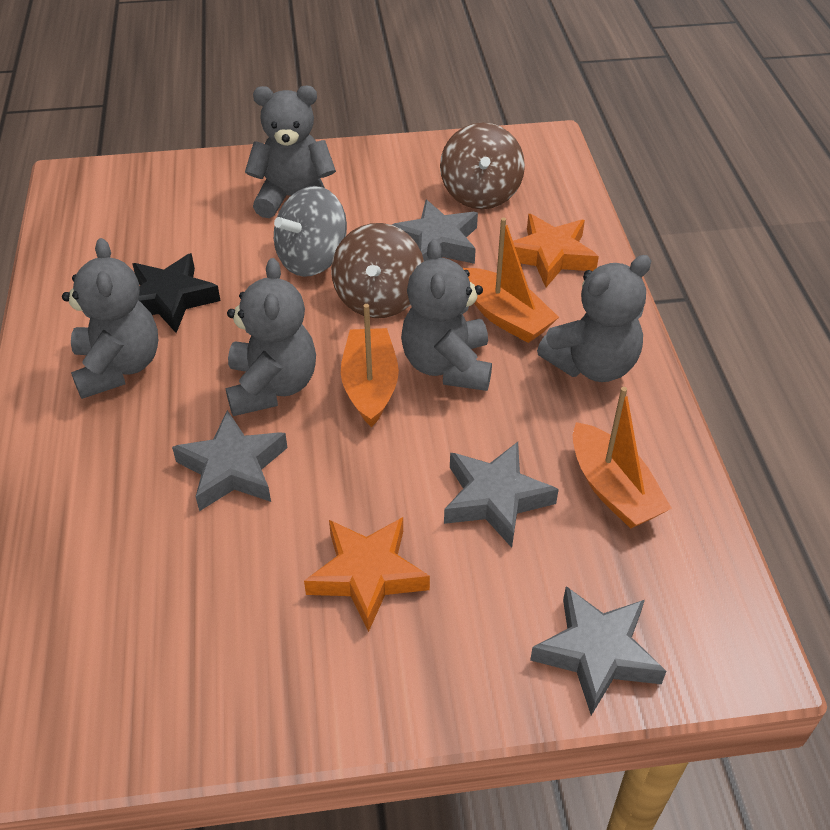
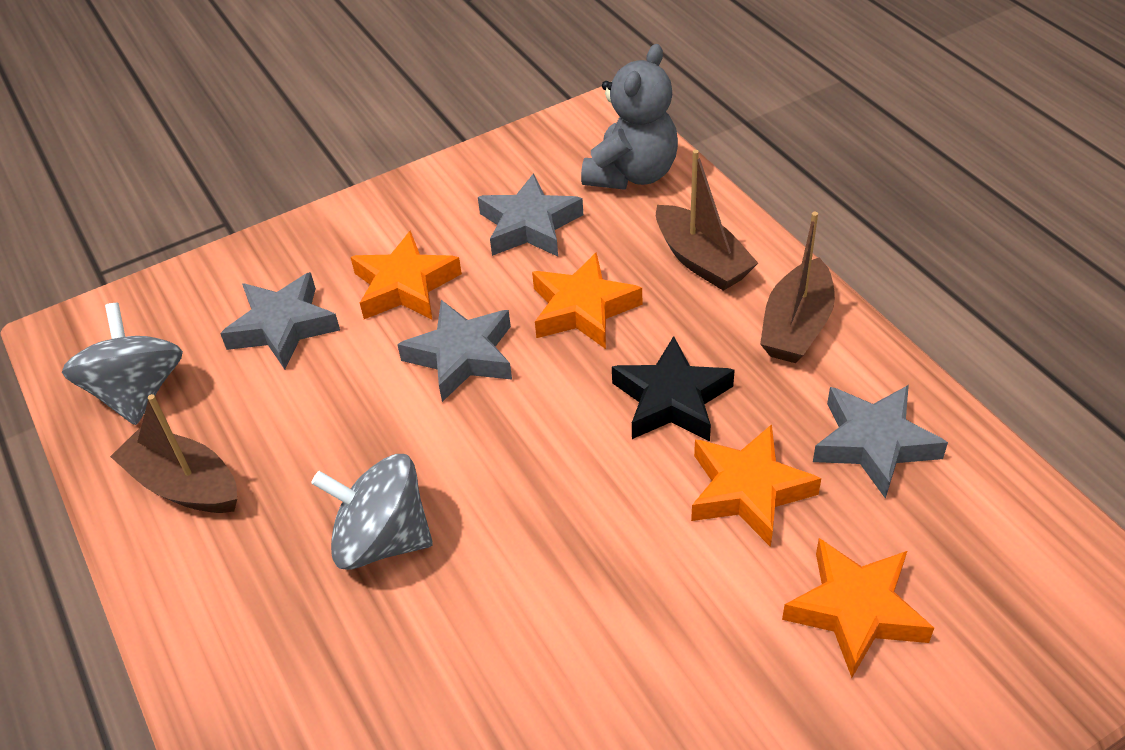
brown boat: 0 -> 3
brown spinning top: 2 -> 0
grey spinning top: 1 -> 2
grey teddy bear: 5 -> 1
orange boat: 3 -> 0
orange star: 2 -> 4

